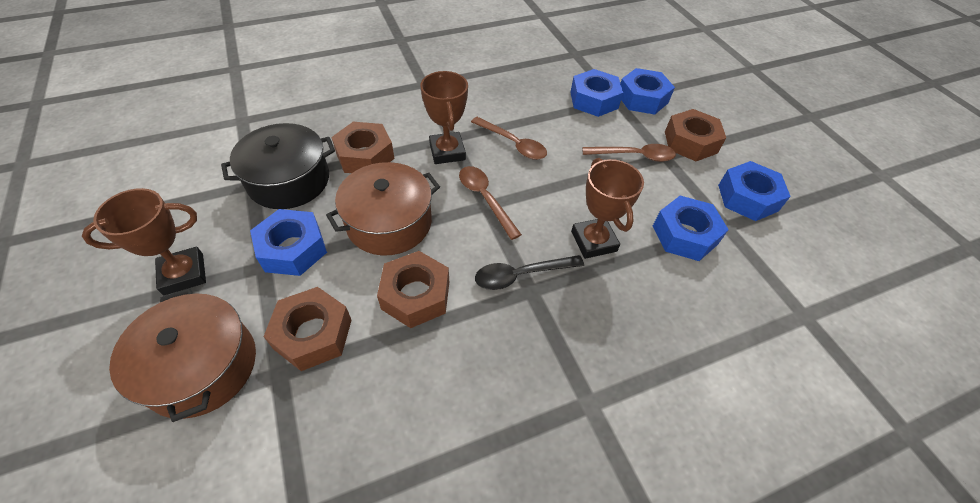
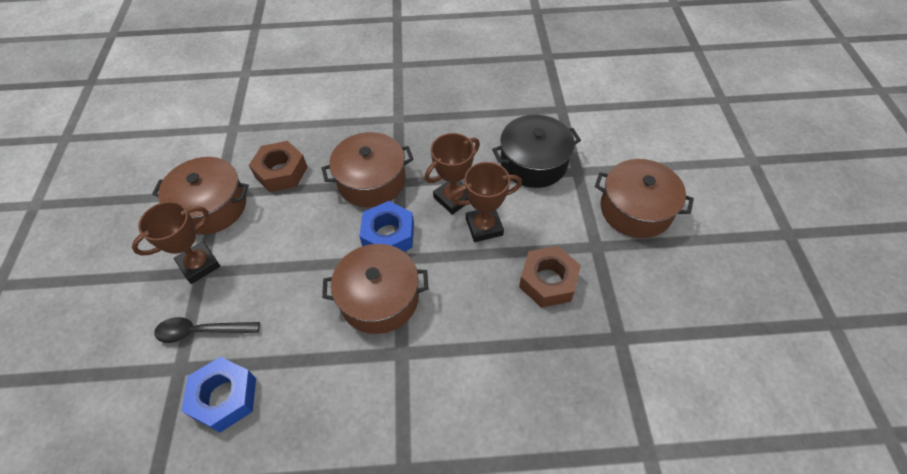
blue nut: 5 -> 2
brown nut: 4 -> 2
brown pot: 2 -> 4
brown spoon: 3 -> 0

